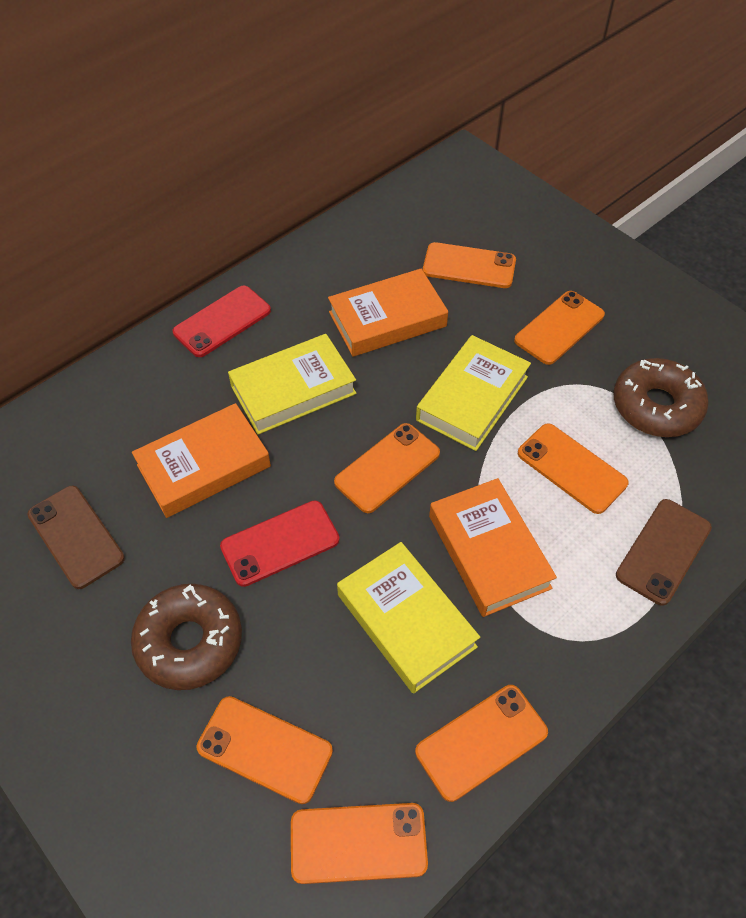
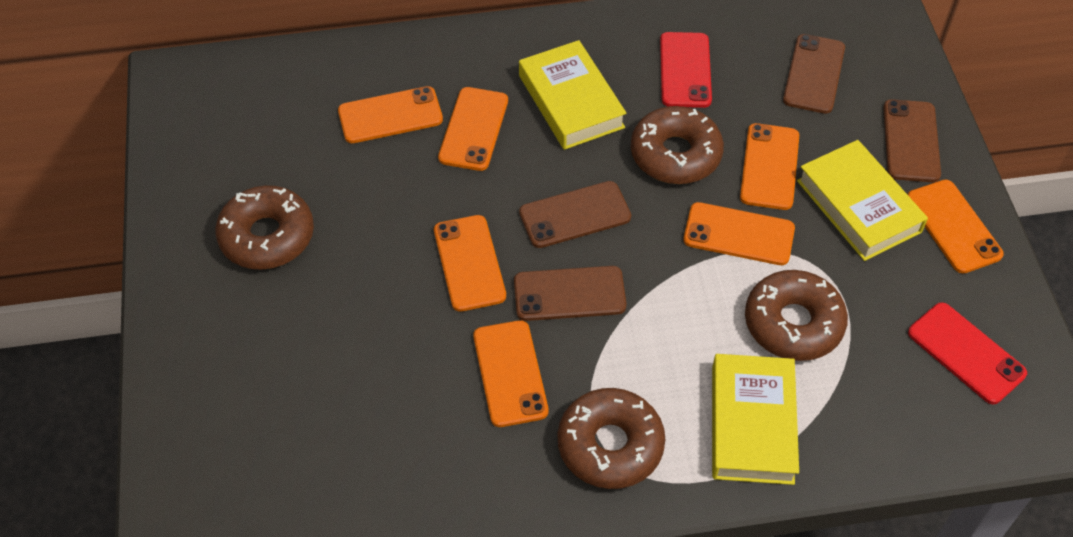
brown donut: 2 -> 4
brown phone: 2 -> 4
orange book: 3 -> 0

